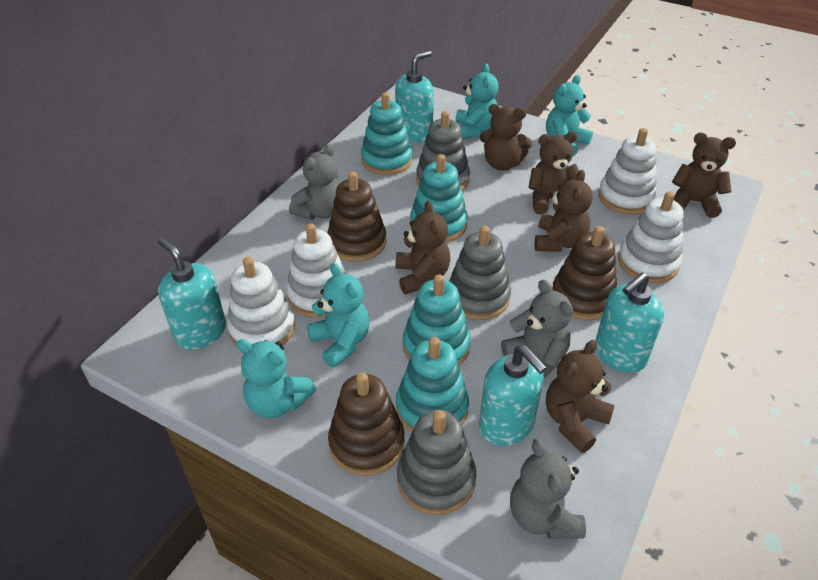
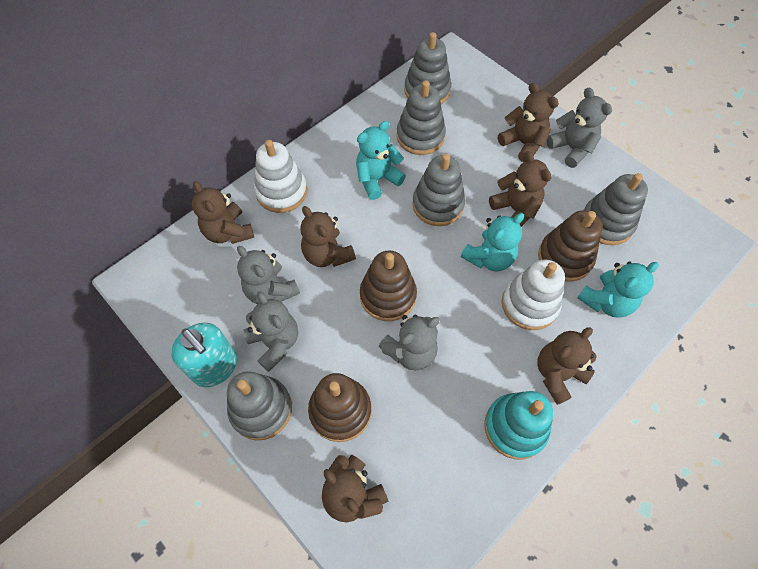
grey stacking toy: 3 -> 5
grey teddy bear: 3 -> 4
turquoise soap dispenser: 4 -> 1
turquoise stacking toy: 4 -> 1
turquoise teddy bear: 4 -> 3
white stacking toy: 4 -> 2

